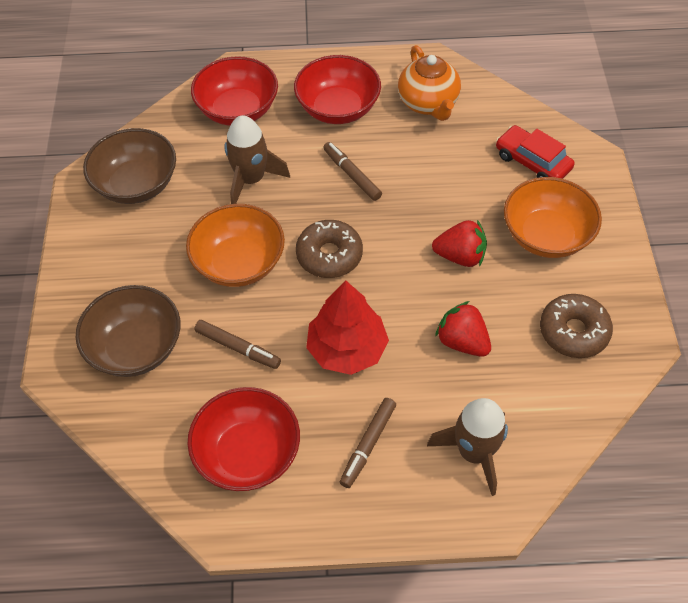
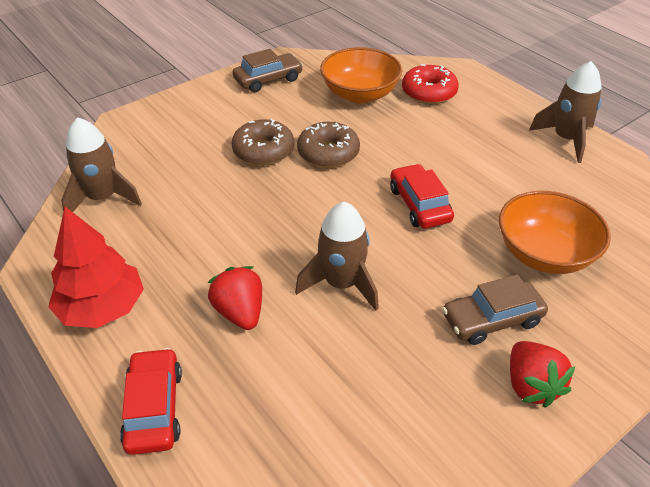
brown bowl: 2 -> 0
brown car: 0 -> 2
brown marker: 3 -> 0
brown rocket: 2 -> 3
orange teapot: 1 -> 0
red bowl: 3 -> 0
red car: 1 -> 2
red donut: 0 -> 1

